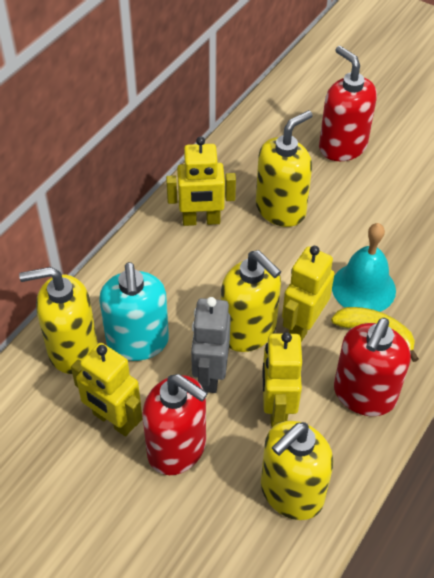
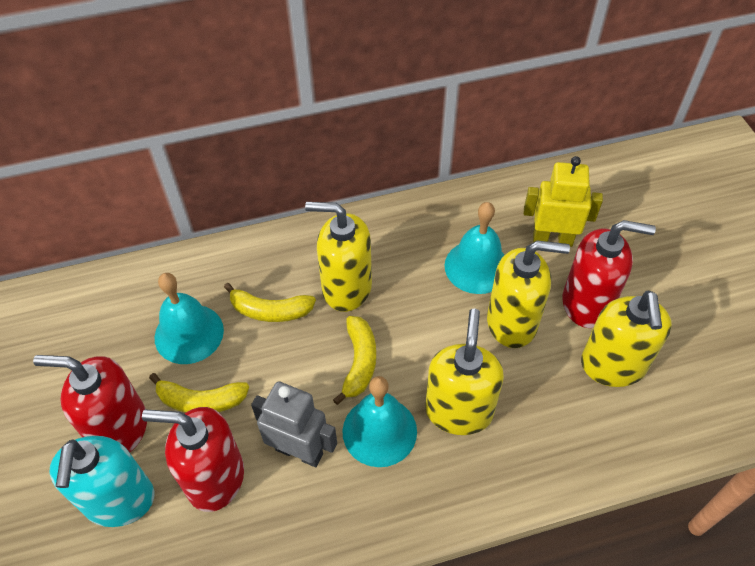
turquoise bell: 1 -> 3
yellow banana: 1 -> 3
yellow robot: 4 -> 1

